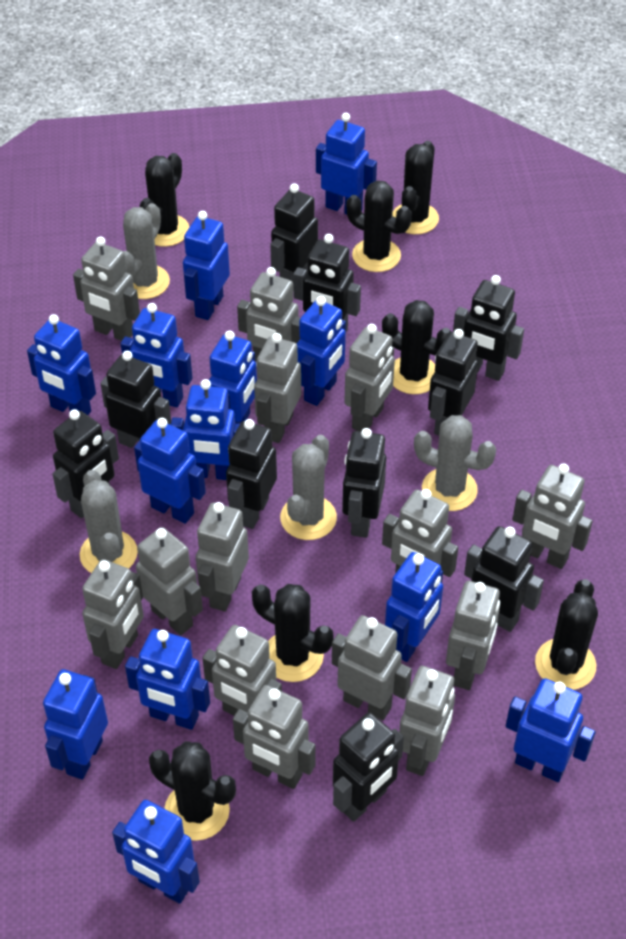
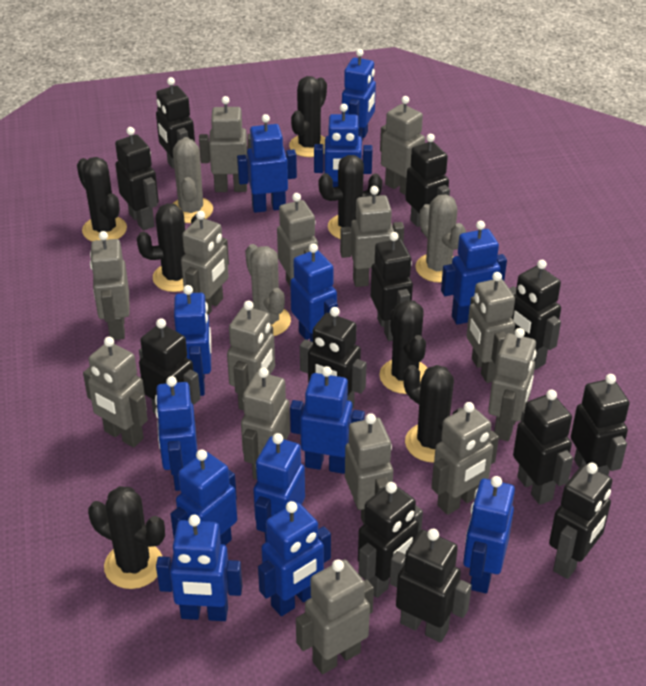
black robot: 10 -> 12
grey cactus: 4 -> 3

